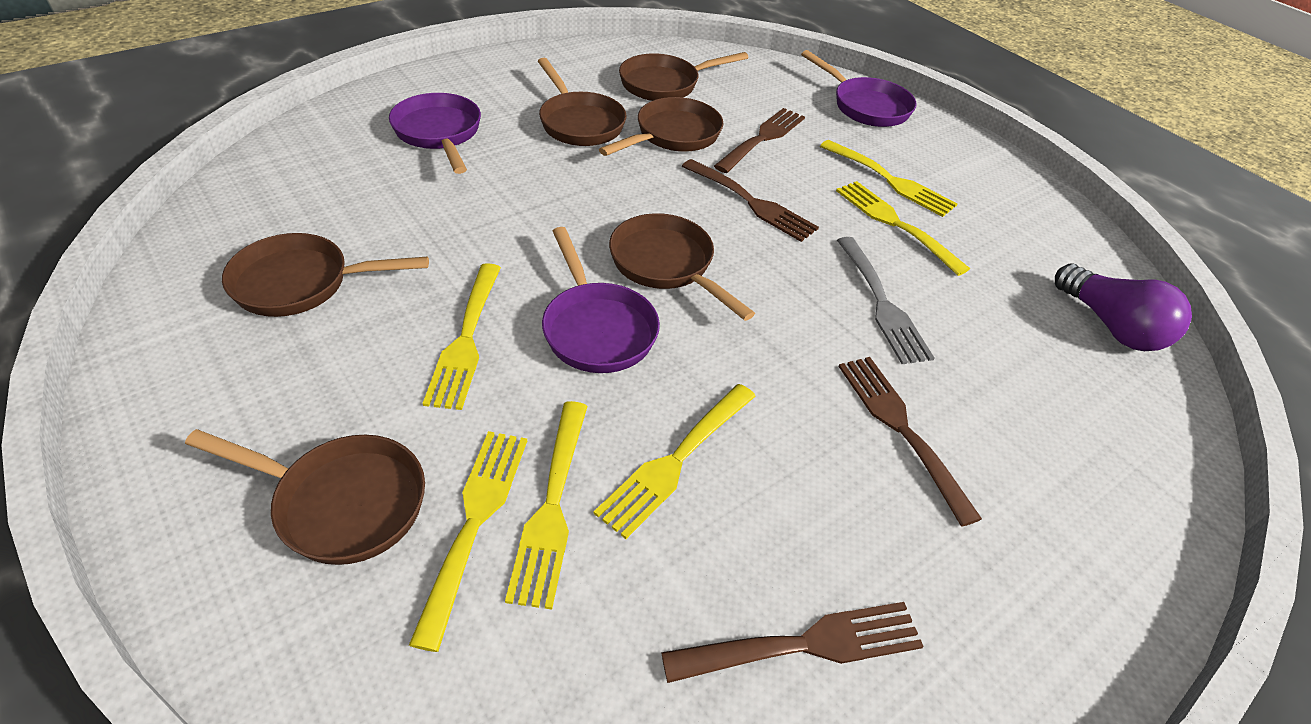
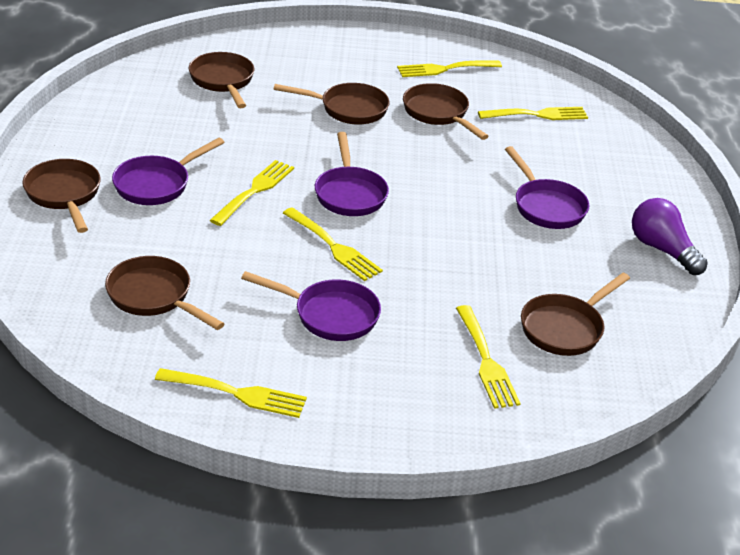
brown fork: 4 -> 0
grey fork: 1 -> 0
purple pan: 3 -> 4

